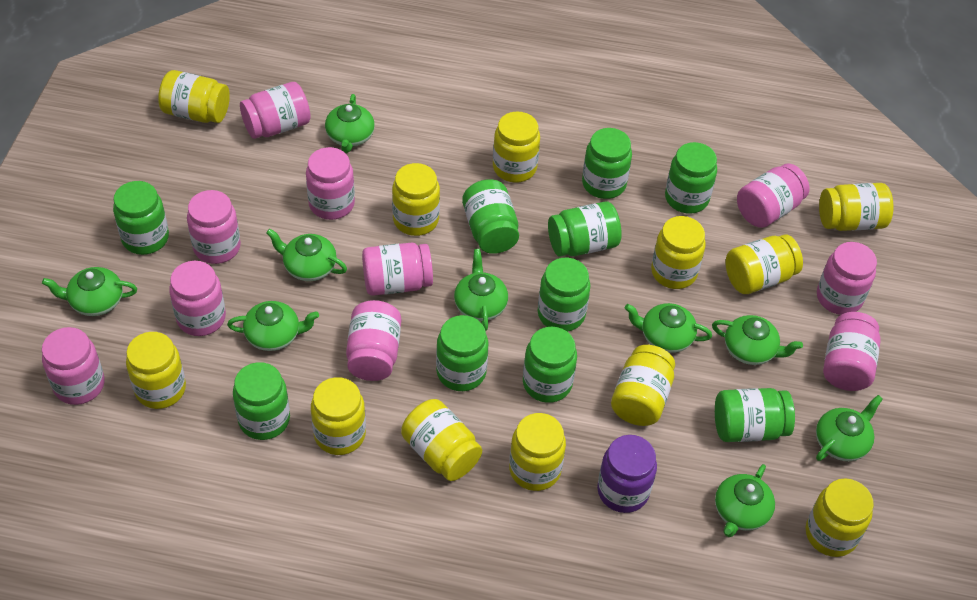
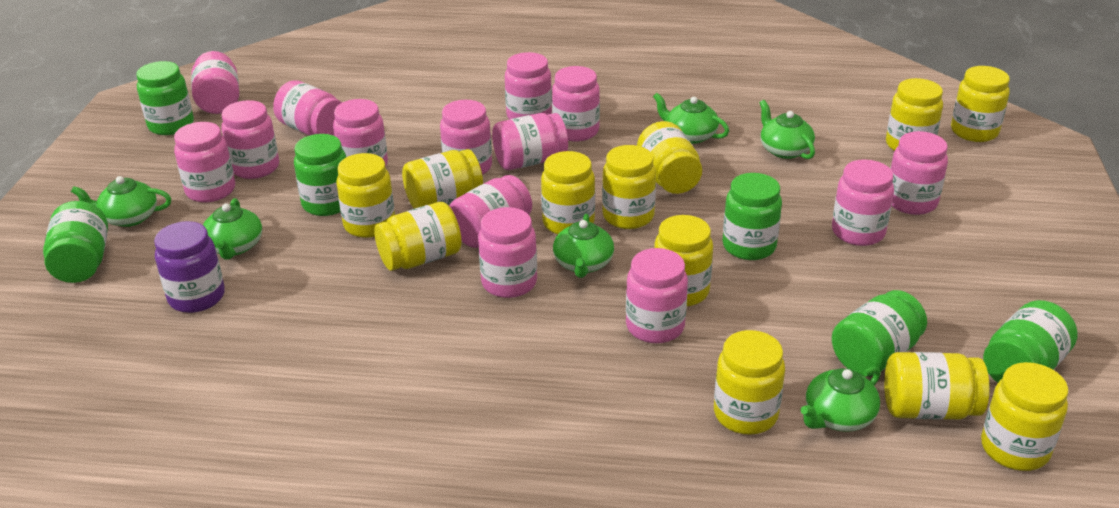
green jar: 10 -> 6
green teapot: 9 -> 6
pink jar: 10 -> 14

